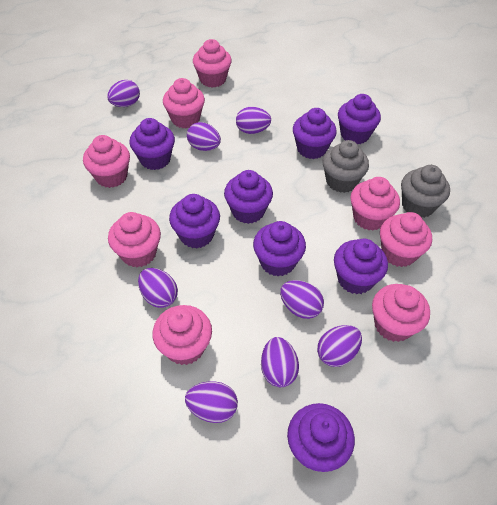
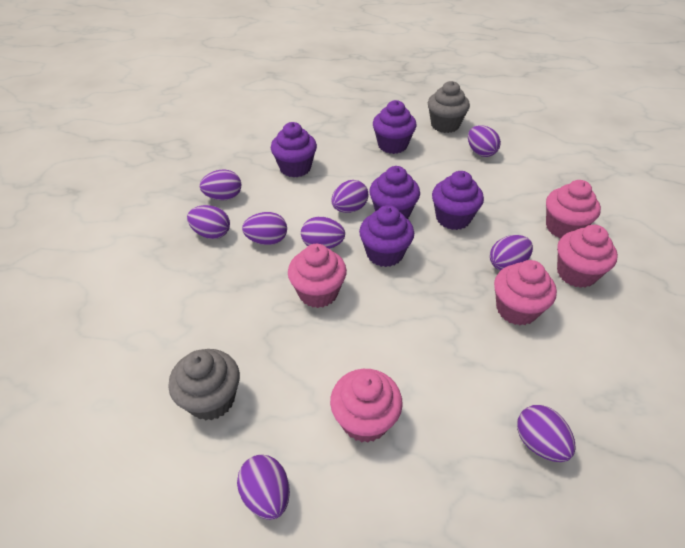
pink cupcake: 8 -> 5
purple cupcake: 8 -> 5
purple egg: 8 -> 9

